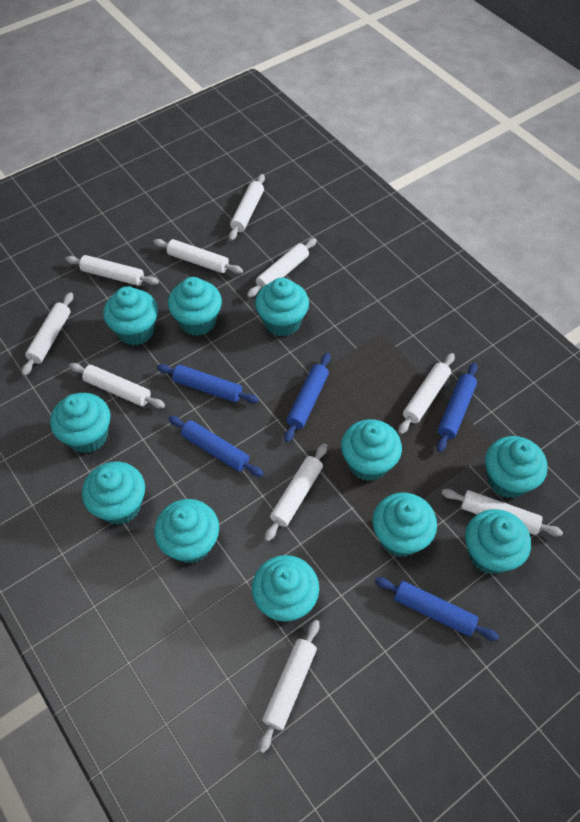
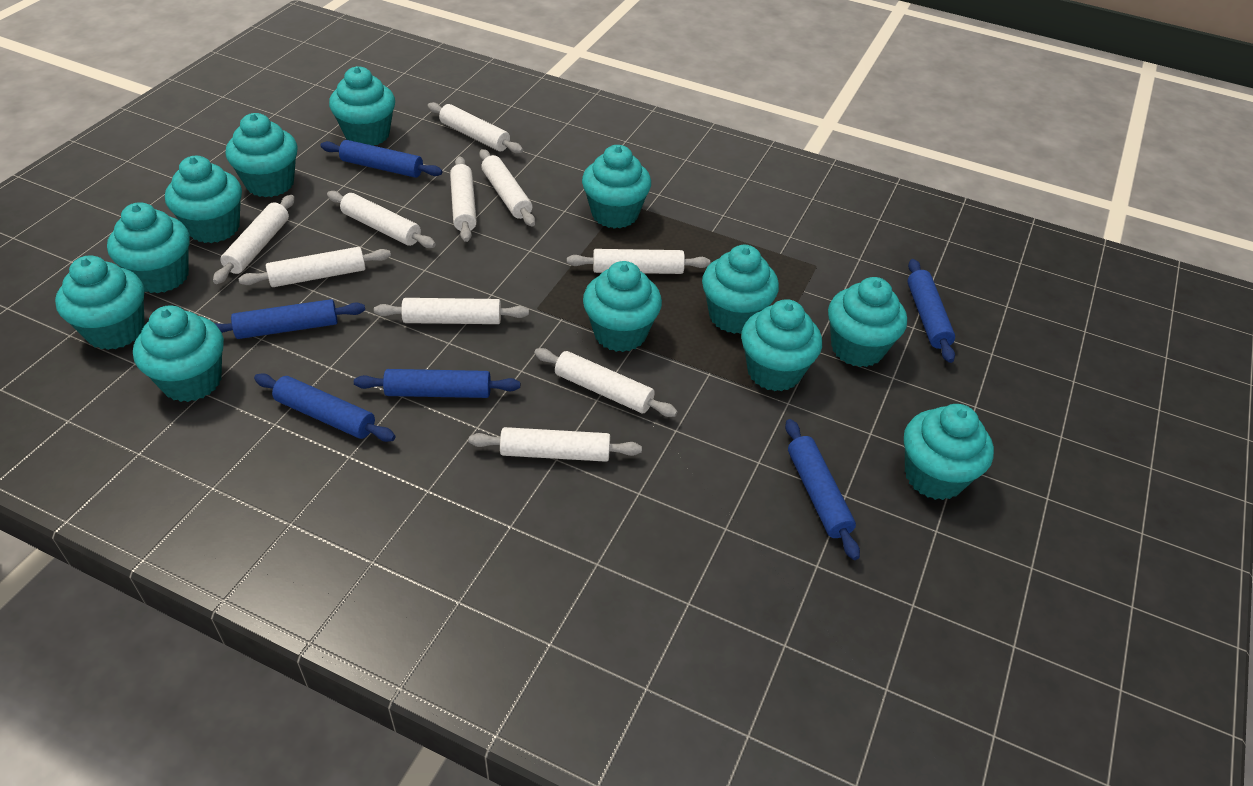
blue rolling pin: 5 -> 6
turquoise cupcake: 11 -> 12

